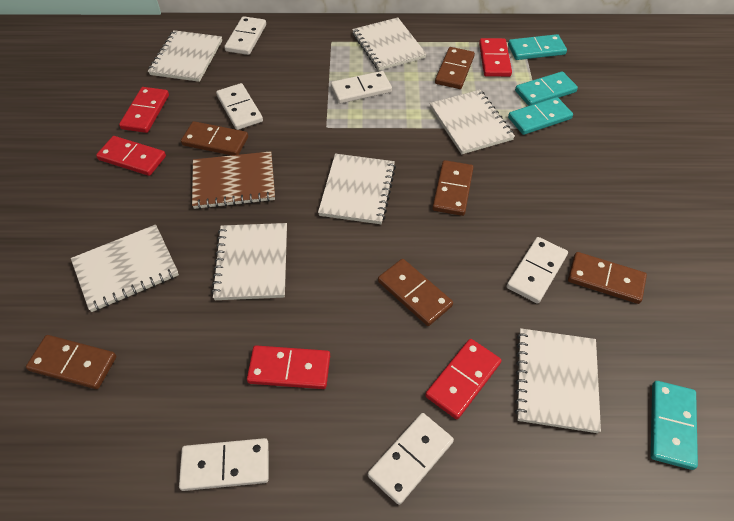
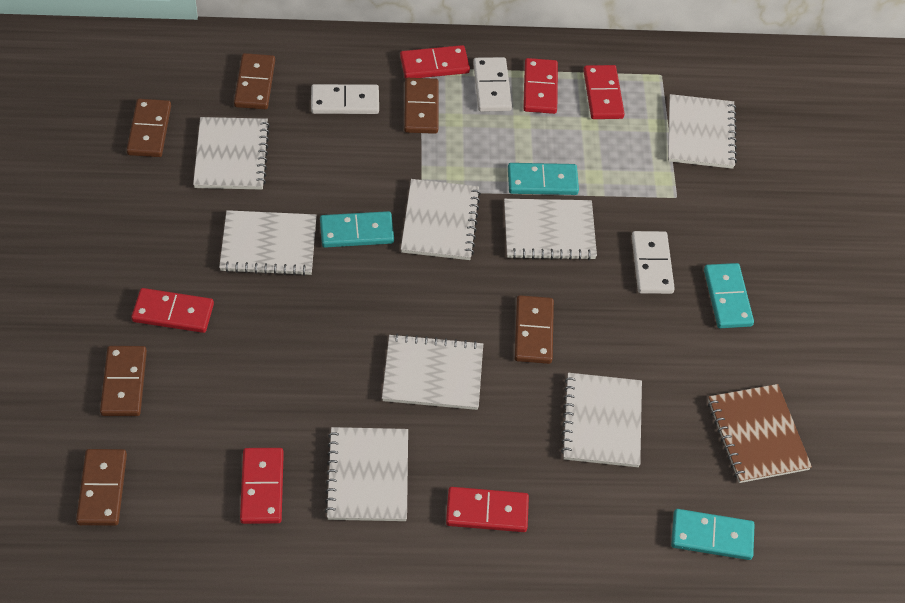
red domino: 5 -> 6
white domino: 6 -> 3
white notebook: 7 -> 8

